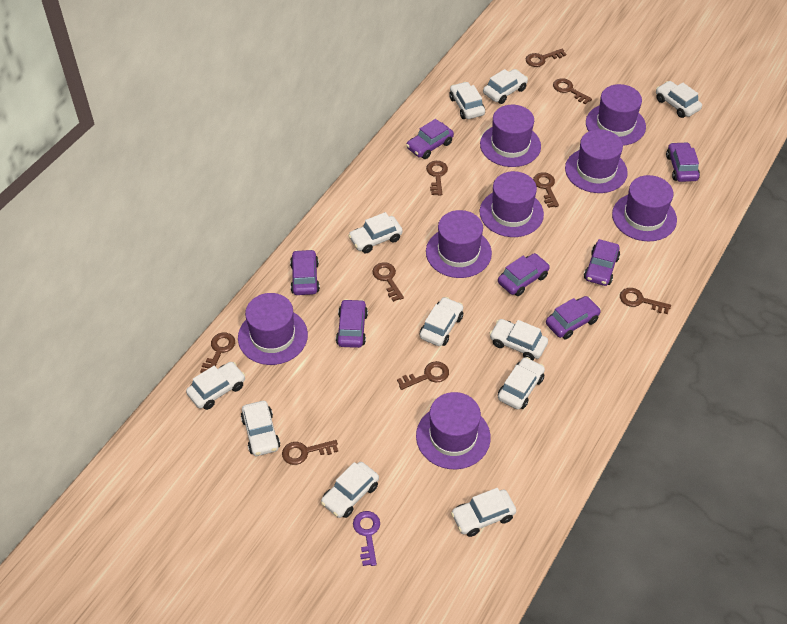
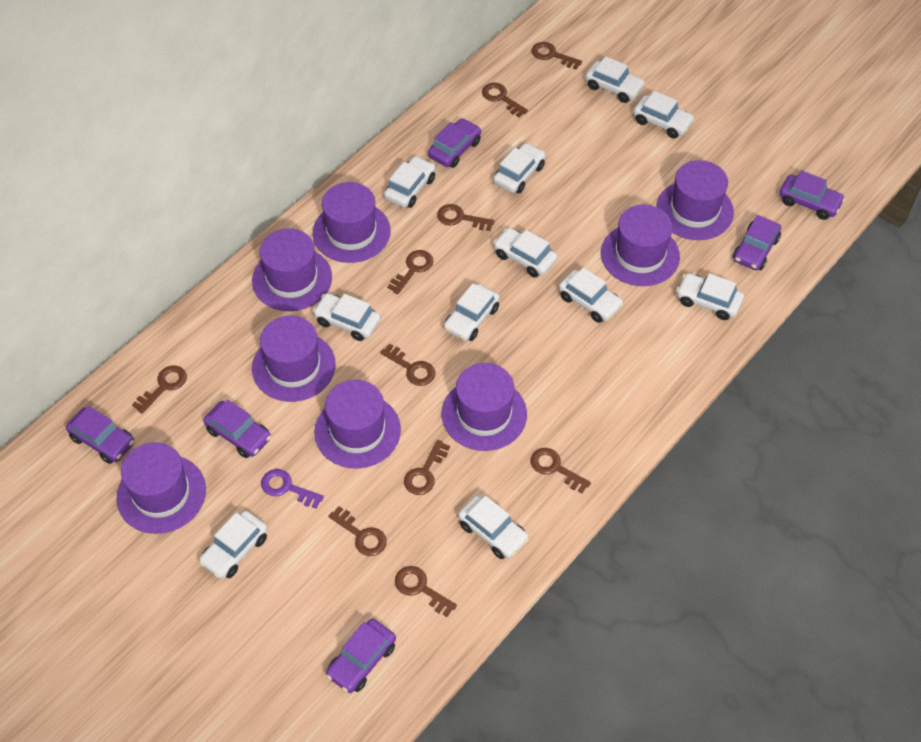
brown key: 9 -> 10
purple car: 7 -> 6

